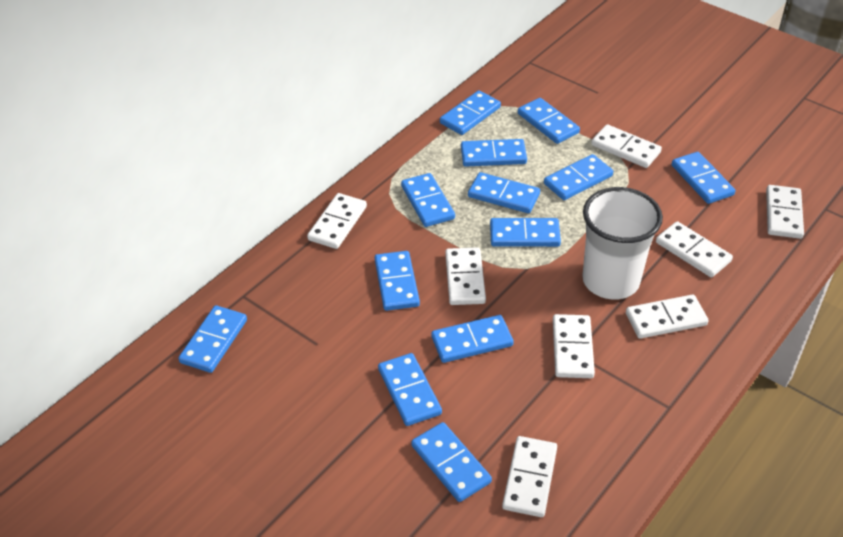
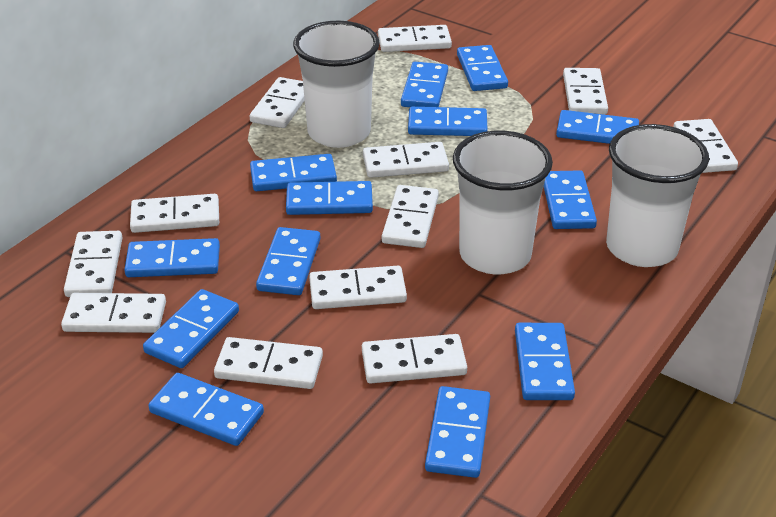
white cup: 1 -> 3
white domino: 8 -> 12

